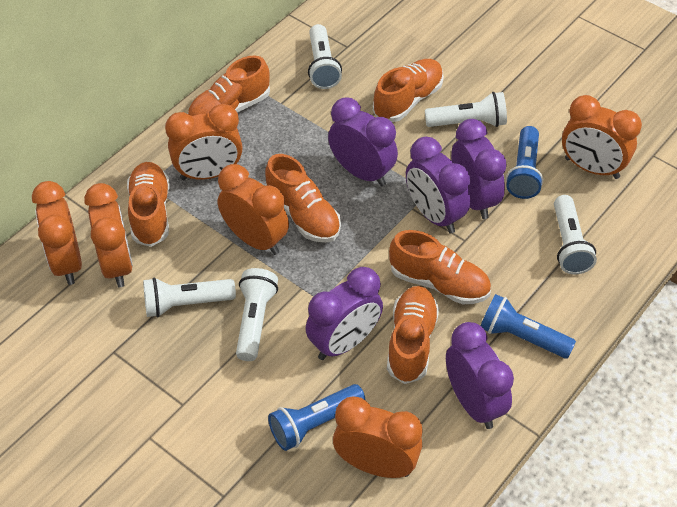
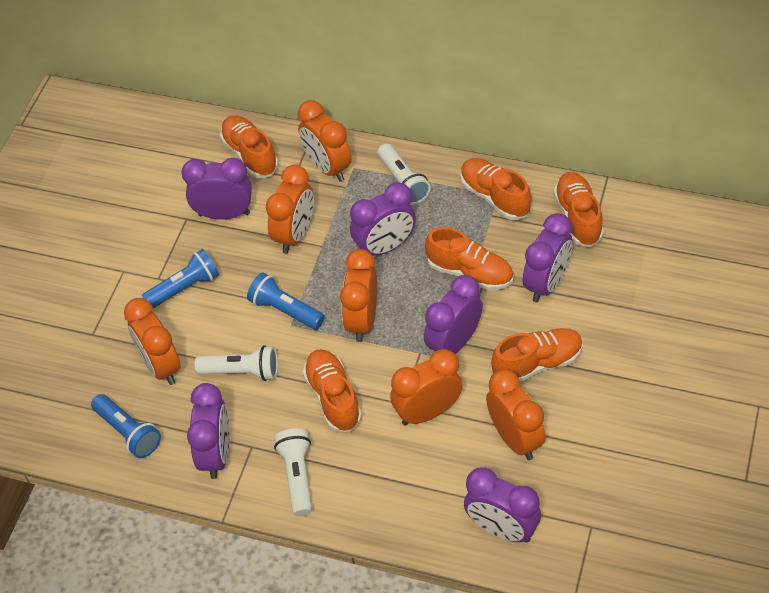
purple clock: 5 -> 6
white flashlight: 5 -> 3

